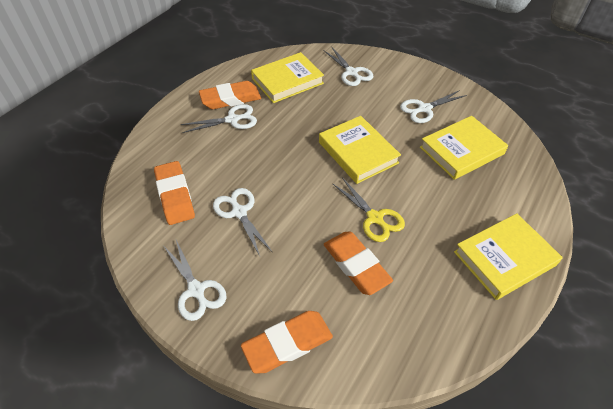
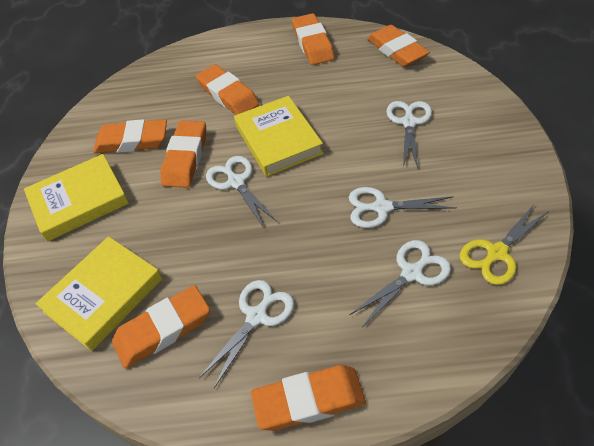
orange eraser: 4 -> 7
yellow book: 4 -> 3

